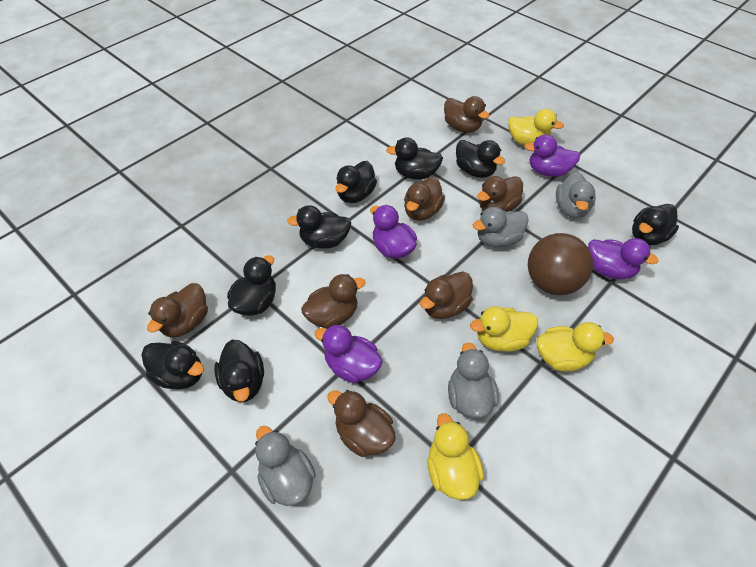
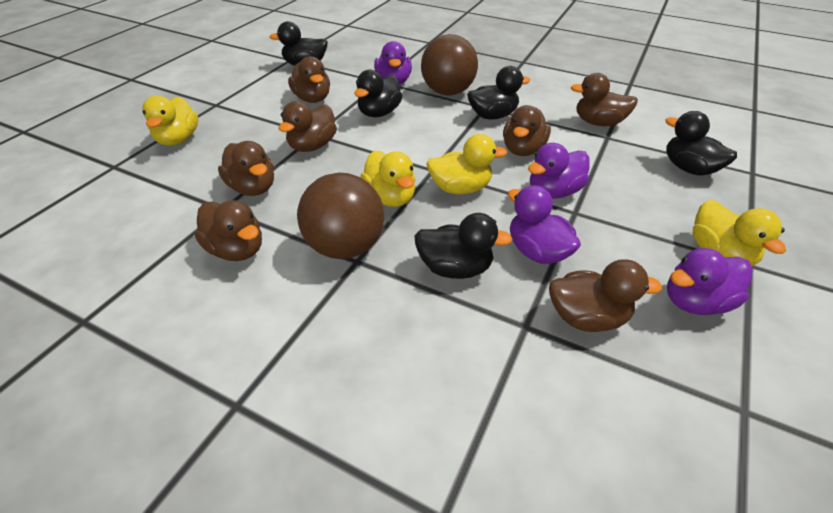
black duck: 8 -> 5
brown ball: 1 -> 2
grey duck: 4 -> 0

